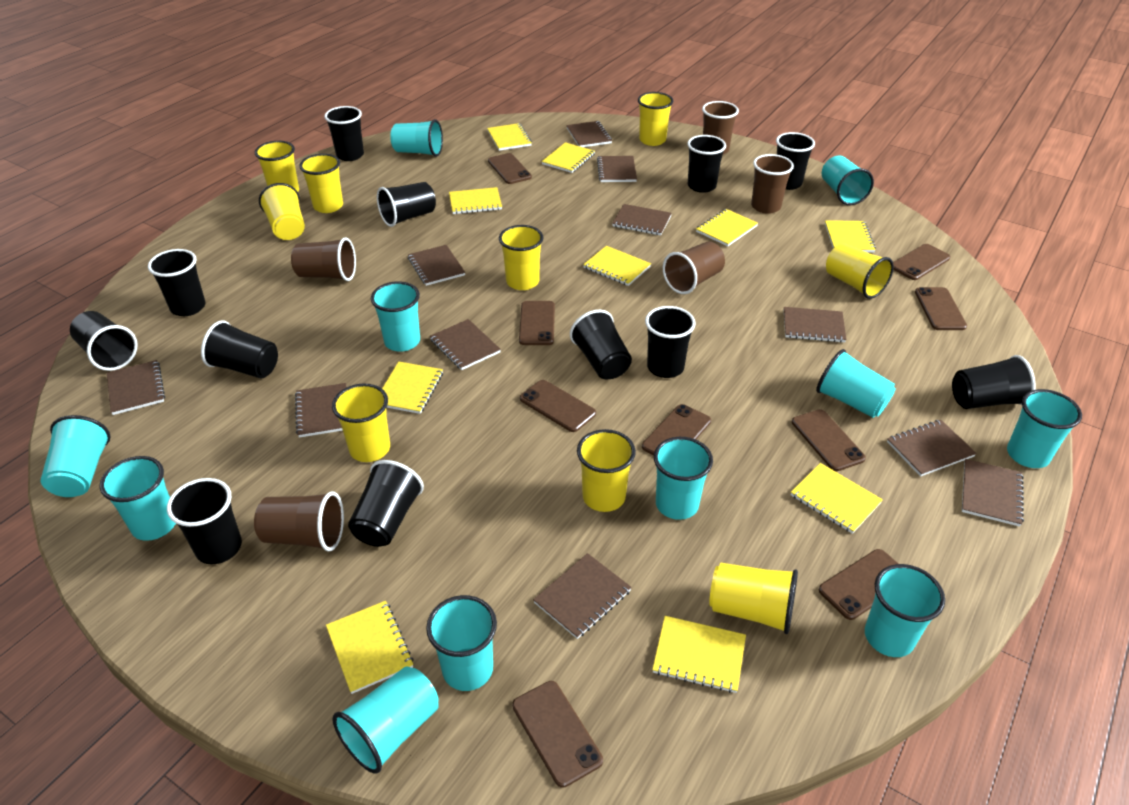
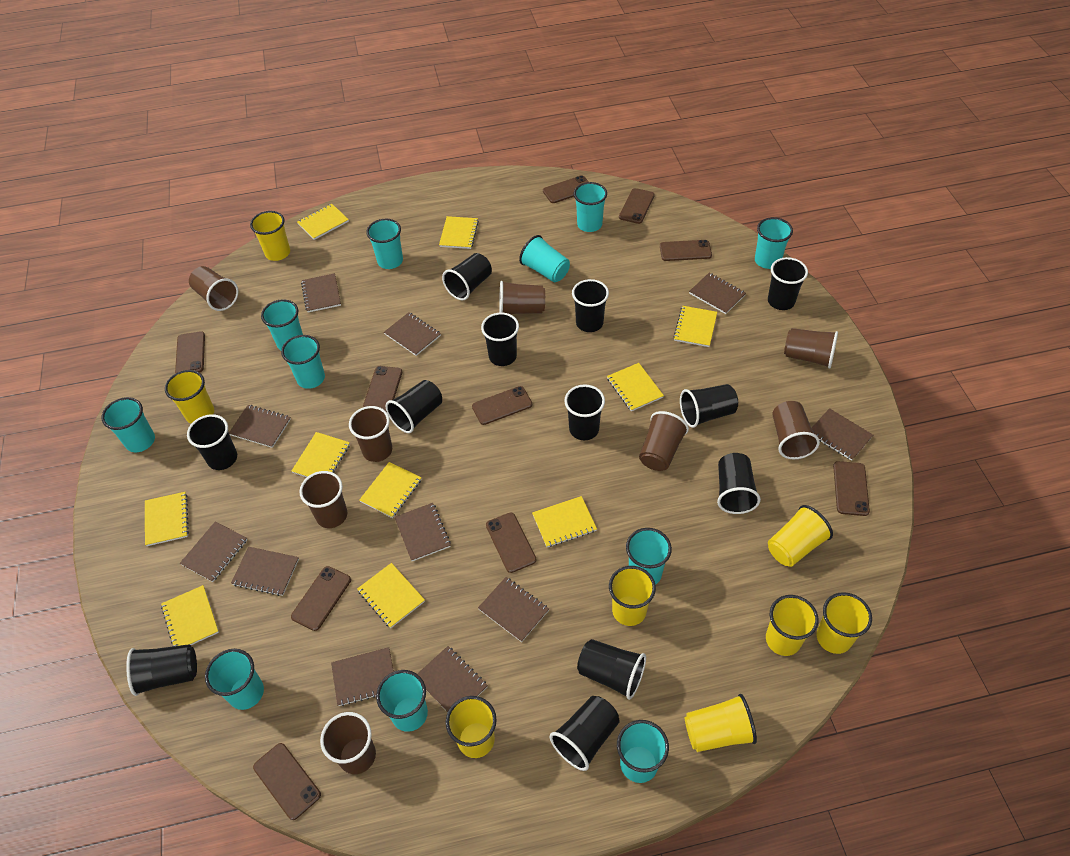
brown cup: 5 -> 8
brown phone: 9 -> 10
yellow cup: 9 -> 8

